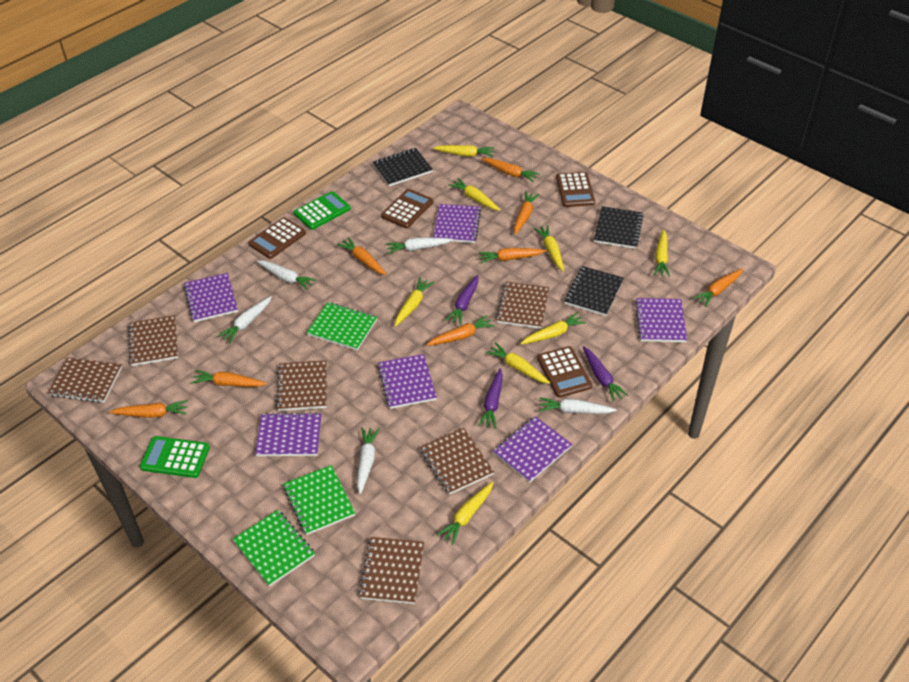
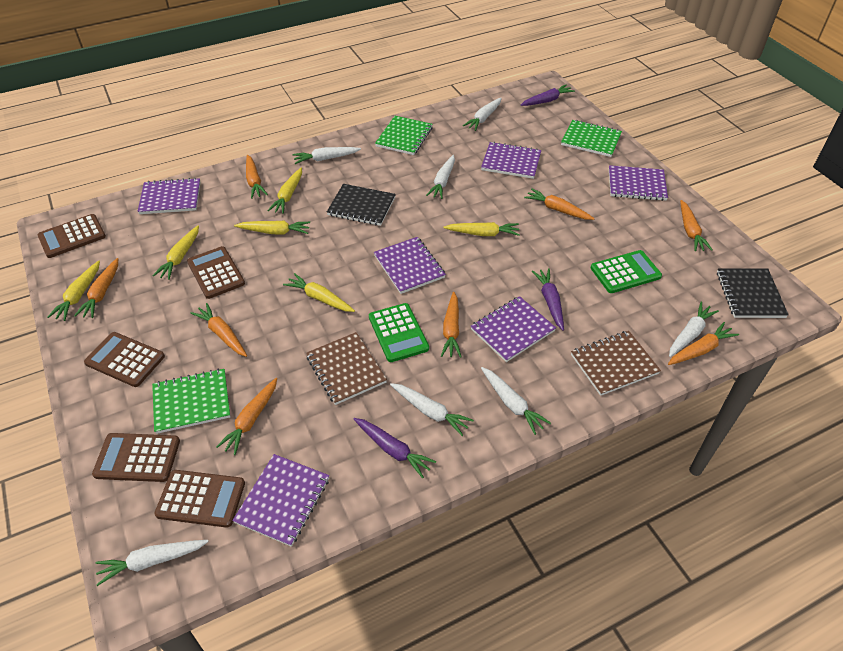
black notebook: 3 -> 2
brown calculator: 4 -> 5
brown notebook: 6 -> 2
white carrot: 5 -> 7
yellow carrot: 8 -> 6

